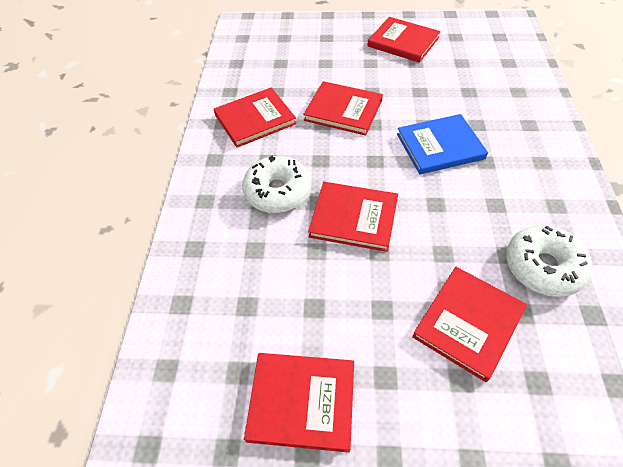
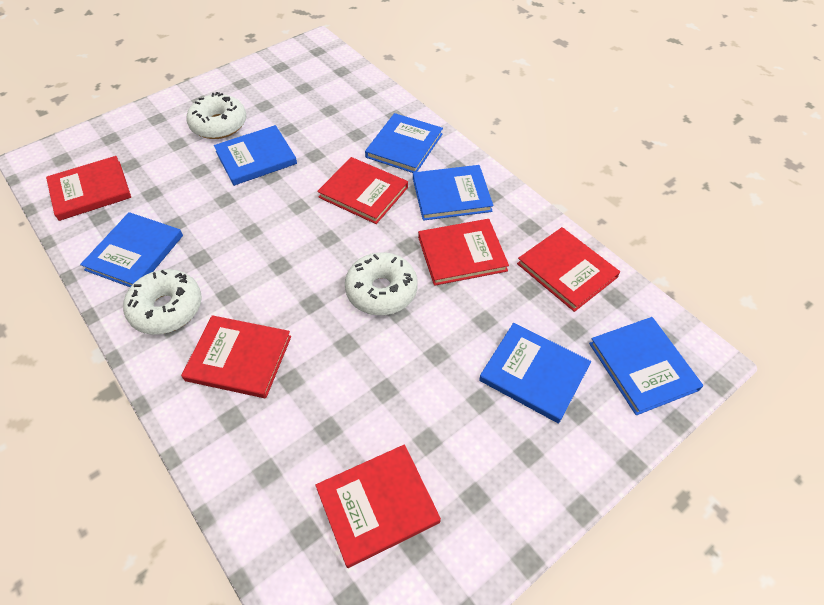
blue book: 1 -> 6
white donut: 2 -> 3

